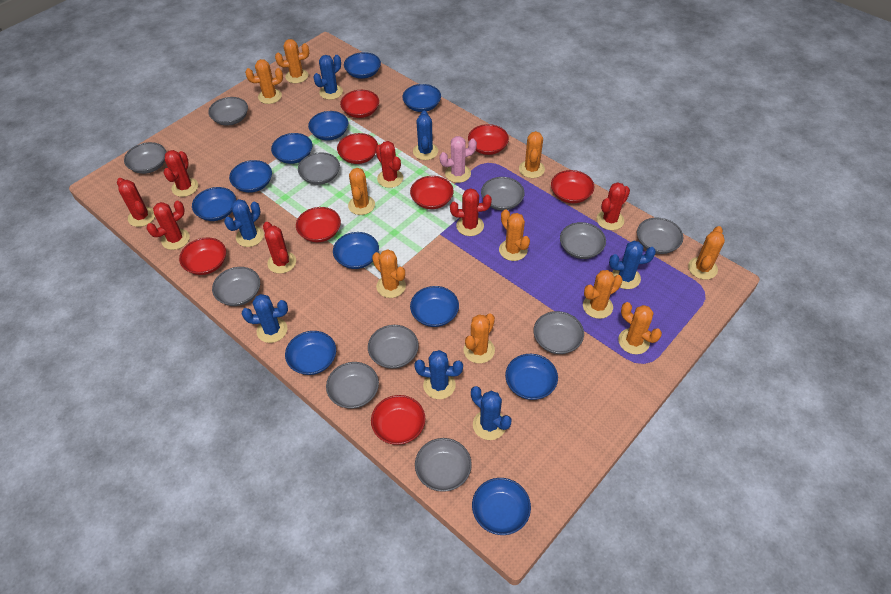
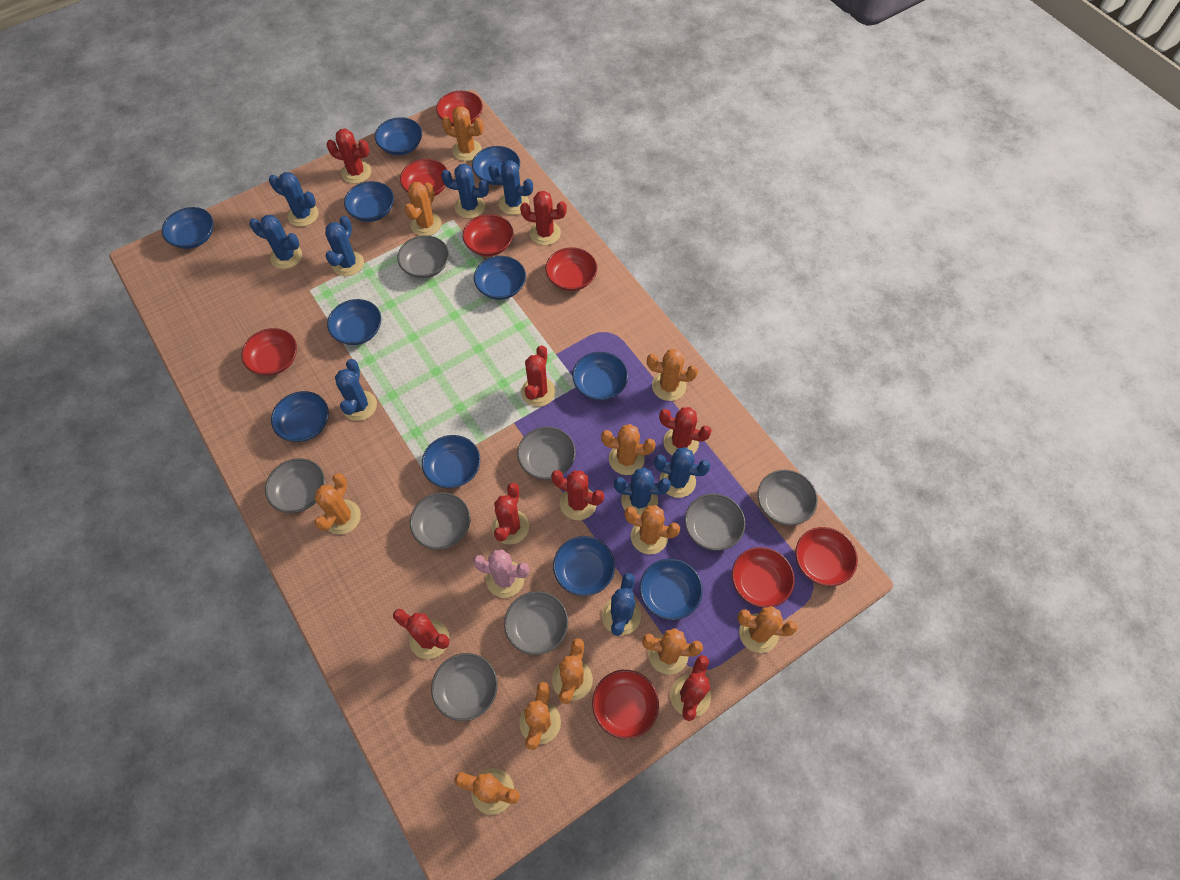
blue cactus: 7 -> 9
grey bowl: 11 -> 8
orange cactus: 10 -> 11
red cactus: 7 -> 8

